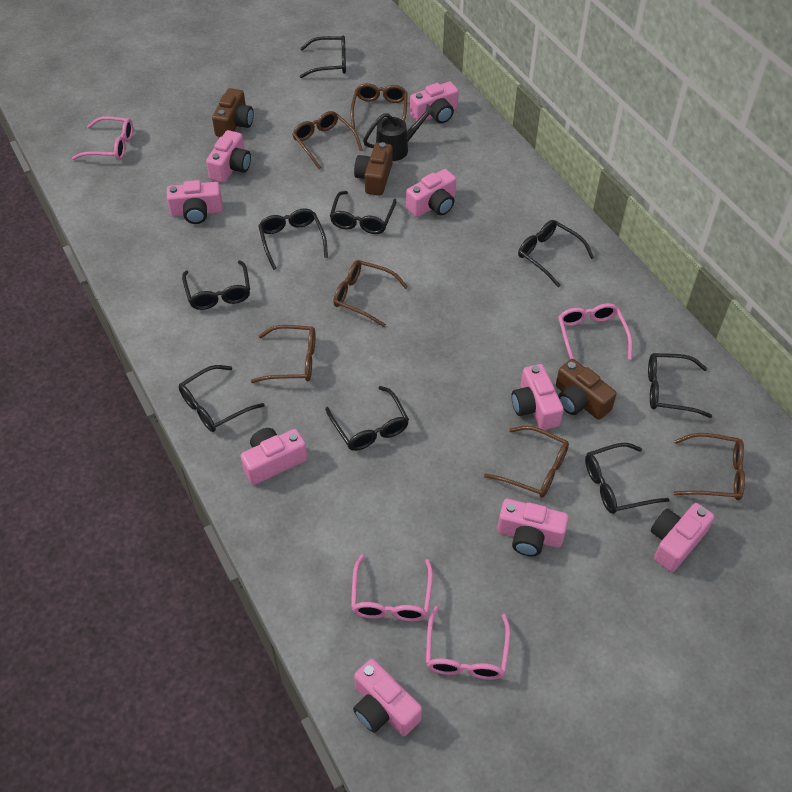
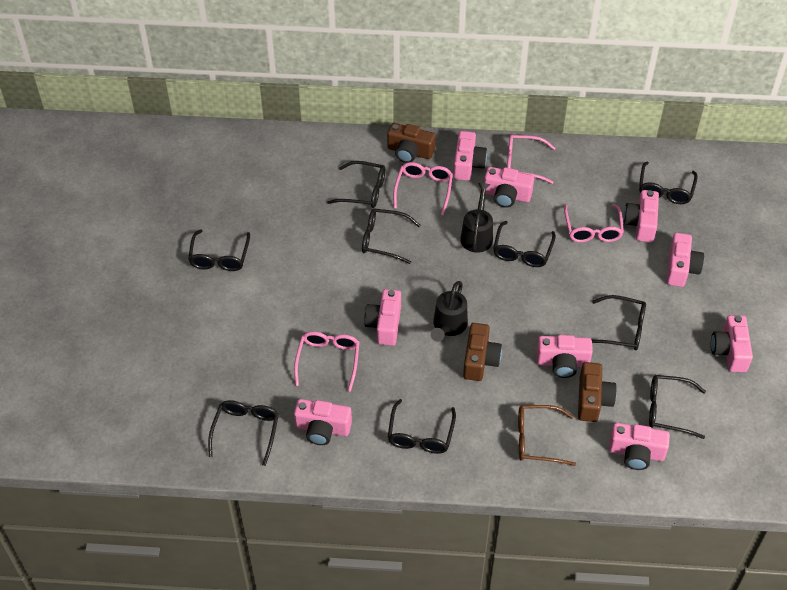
black watering can: 1 -> 2
brown glasses: 6 -> 1

